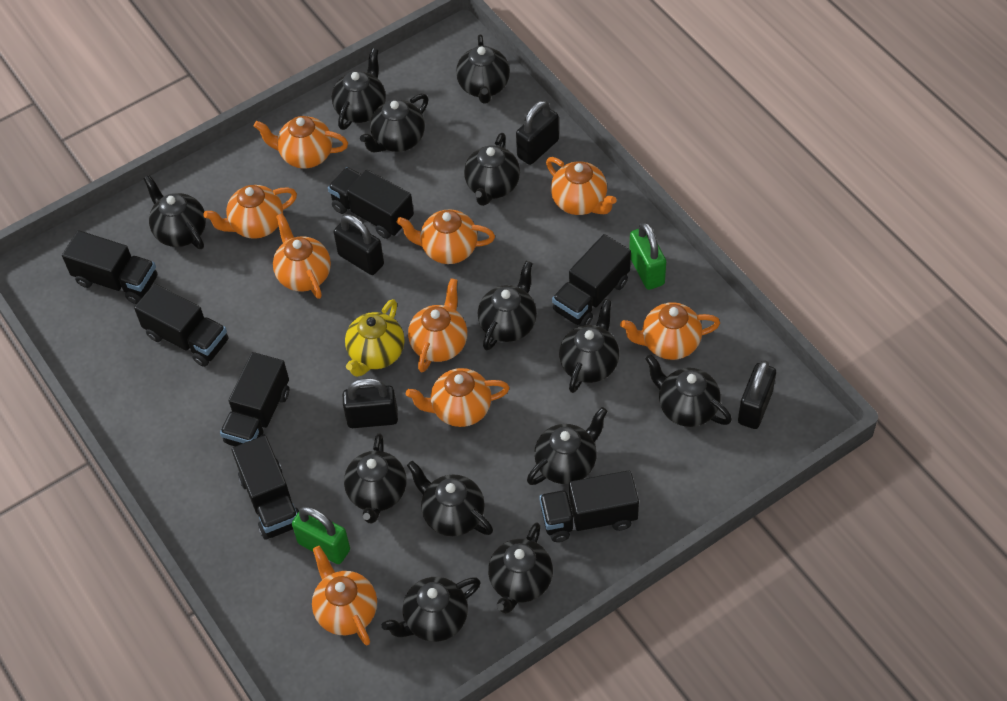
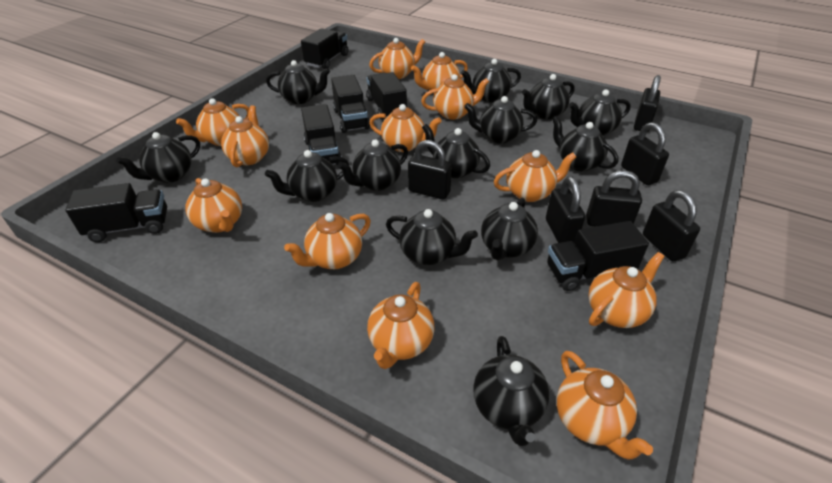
black padlock: 4 -> 6
black truck: 7 -> 6
green padlock: 2 -> 0
orange teapot: 9 -> 12
yellow teapot: 1 -> 0

